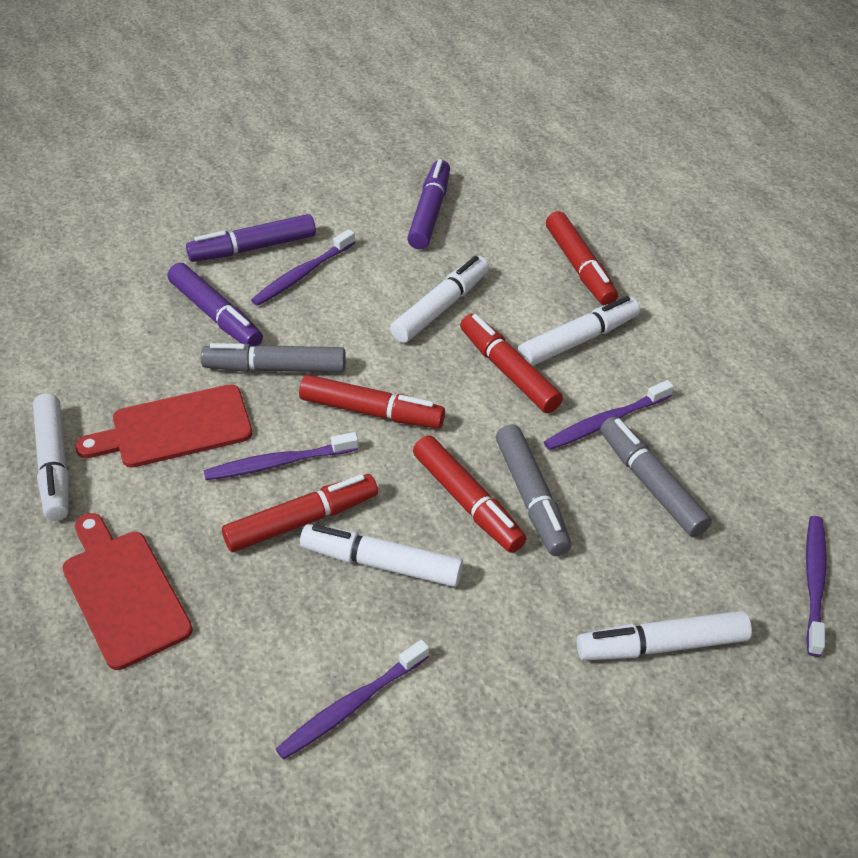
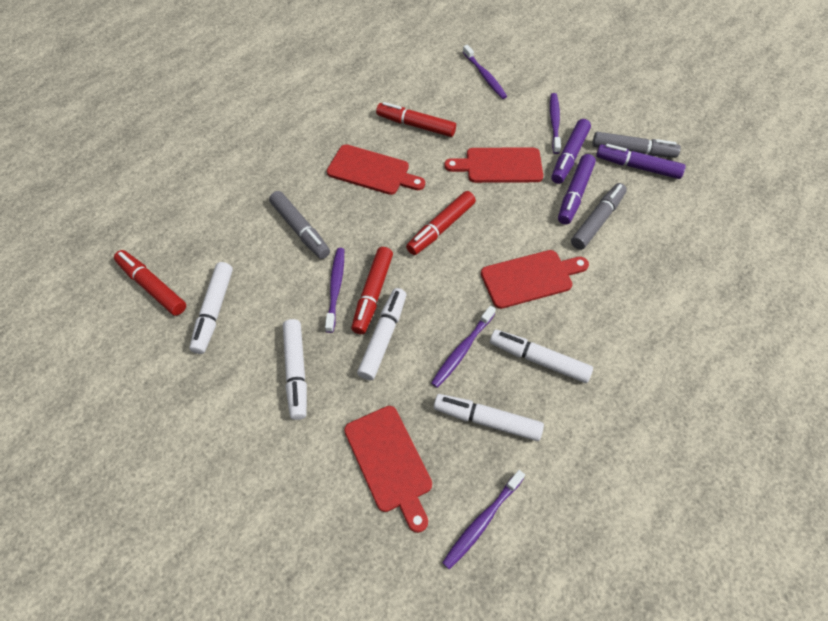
red cutting board: 2 -> 4
red marker: 5 -> 4

